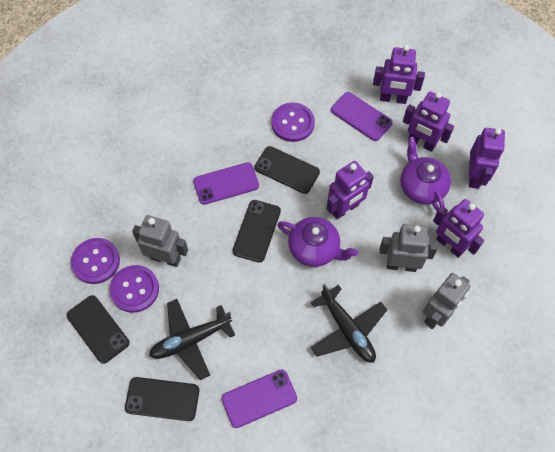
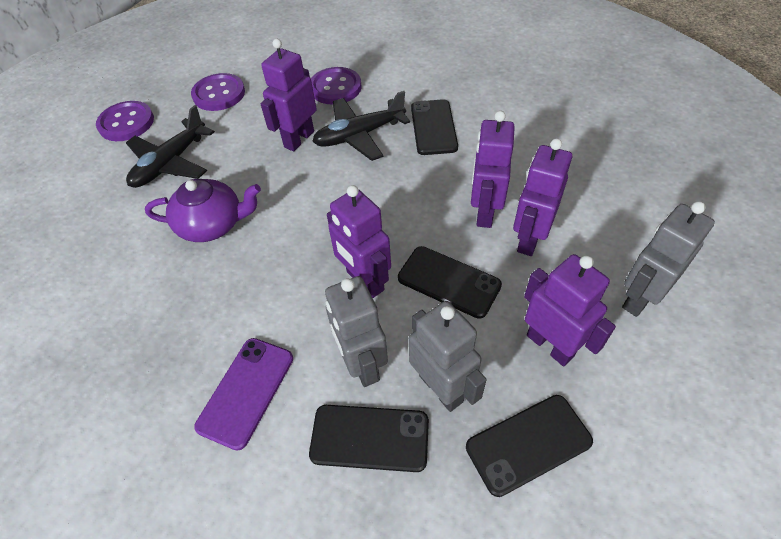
purple phone: 3 -> 1
purple teapot: 2 -> 1

